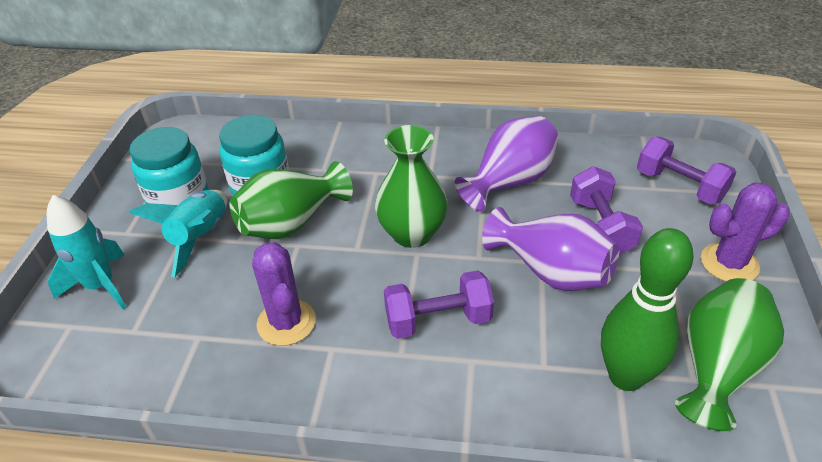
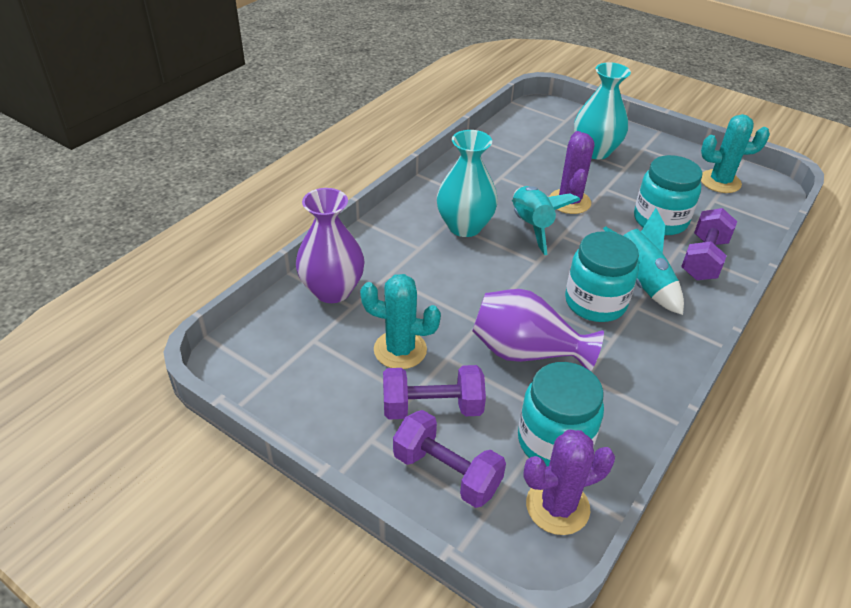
green bowling pin: 1 -> 0
green vase: 3 -> 0
turquoise cactus: 0 -> 2
turquoise jar: 2 -> 3
turquoise vase: 0 -> 2

